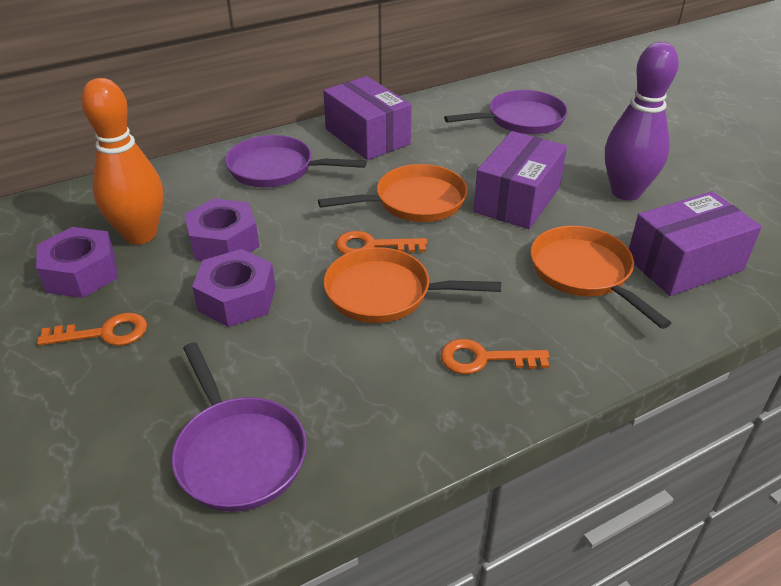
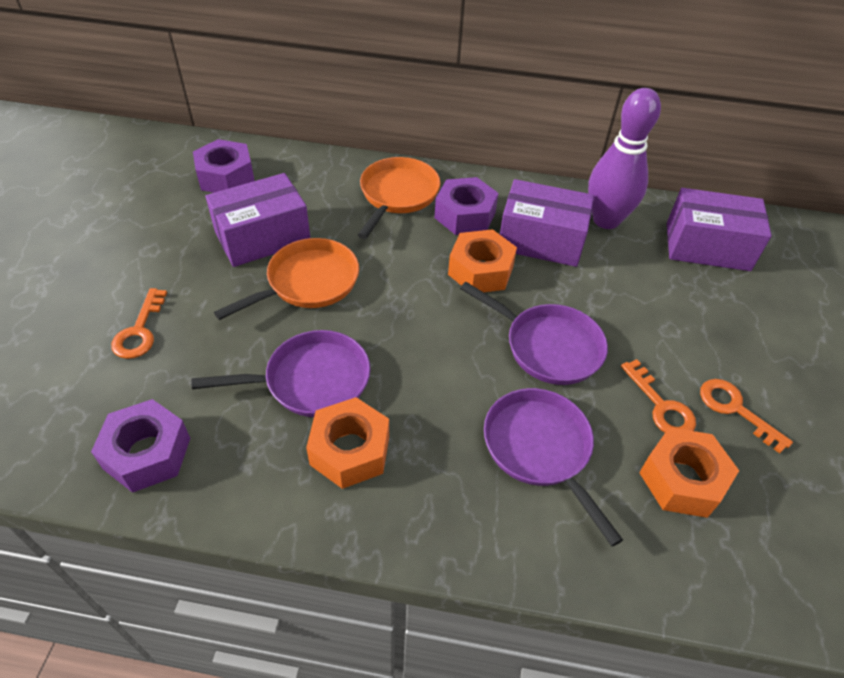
orange bowling pin: 1 -> 0
orange nut: 0 -> 3
orange pan: 3 -> 2

